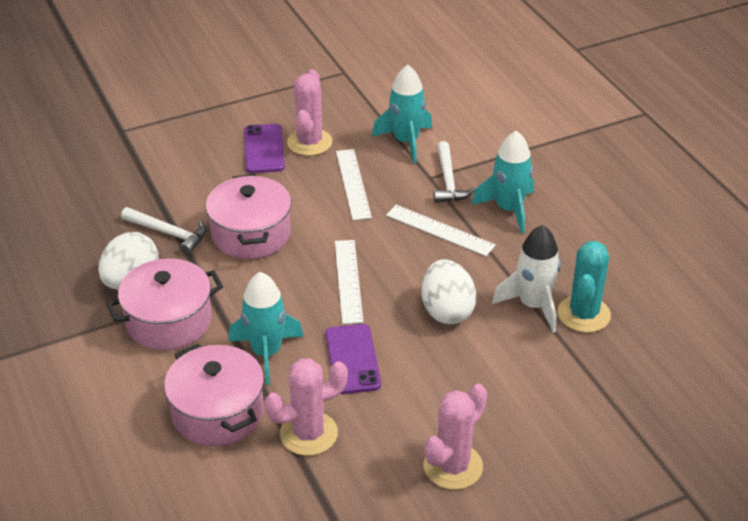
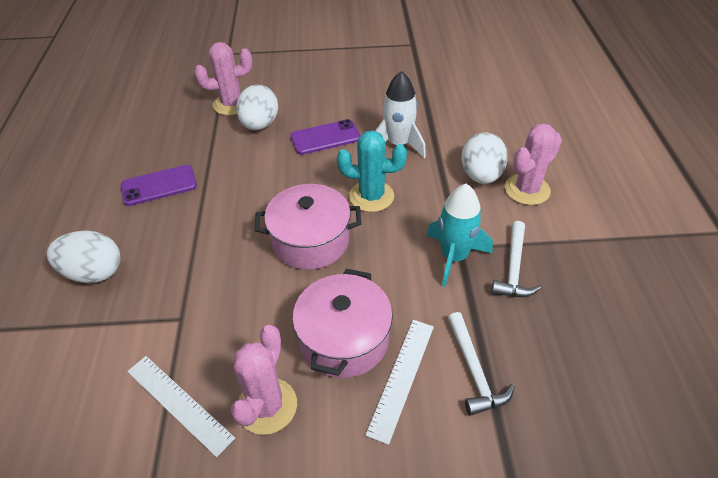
pink pot: 3 -> 2
turquoise rocket: 3 -> 1
white egg: 2 -> 3
white ruler: 3 -> 2

